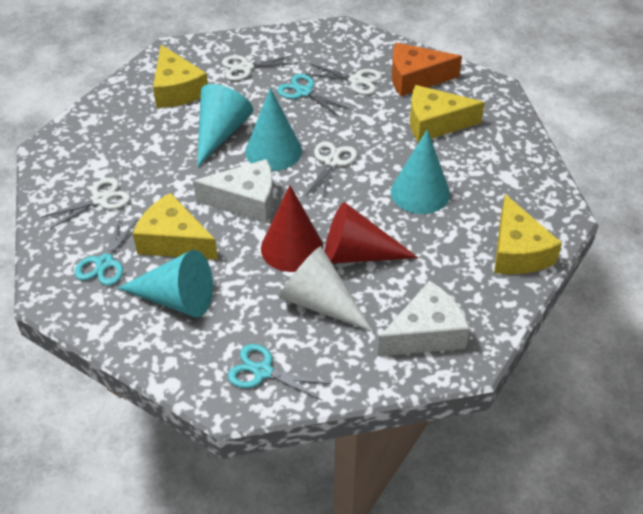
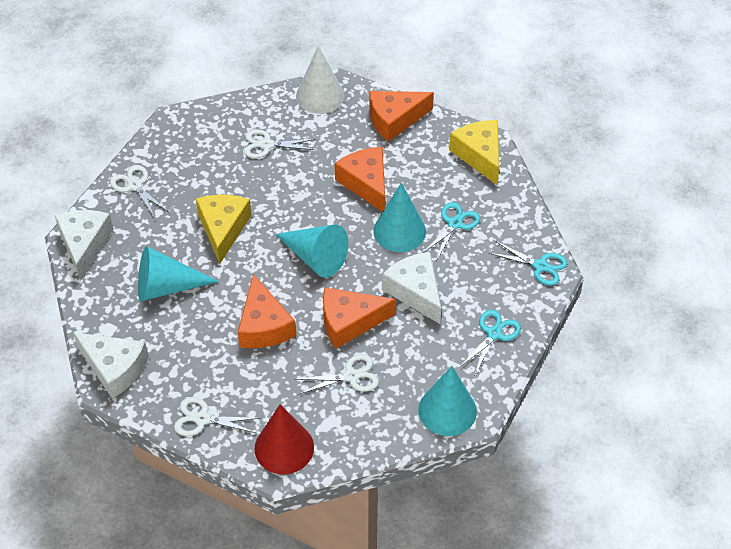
orange cheese: 1 -> 4
red cone: 2 -> 1
white cheese: 2 -> 3
yellow cheese: 4 -> 2

